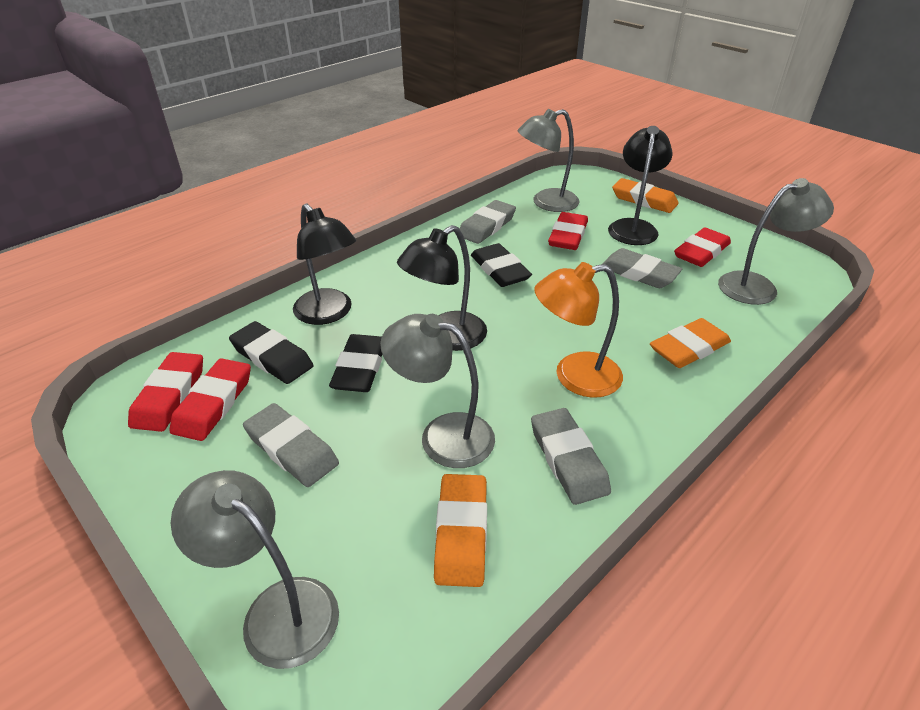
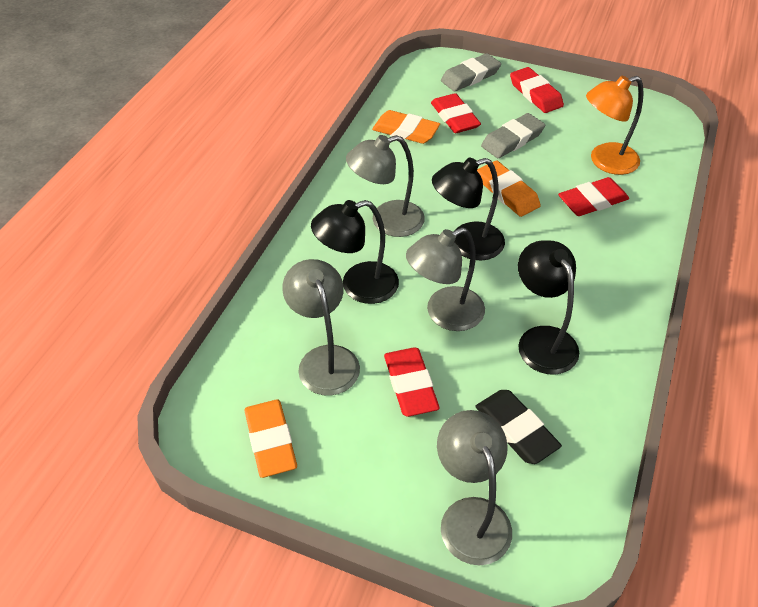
black eraser: 3 -> 1
grey eraser: 4 -> 2

